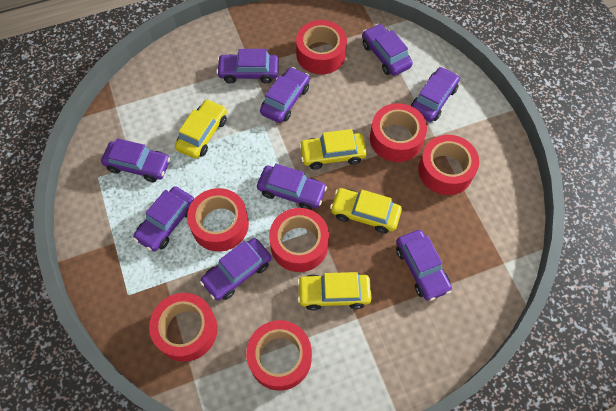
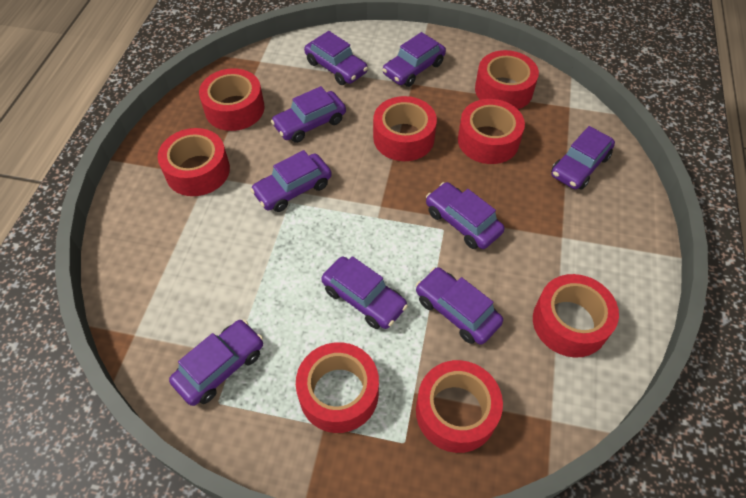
red tape: 7 -> 8
yellow car: 4 -> 0

